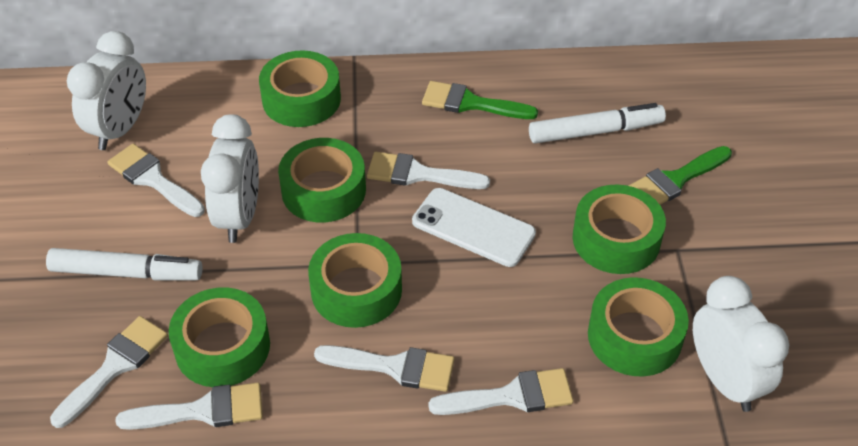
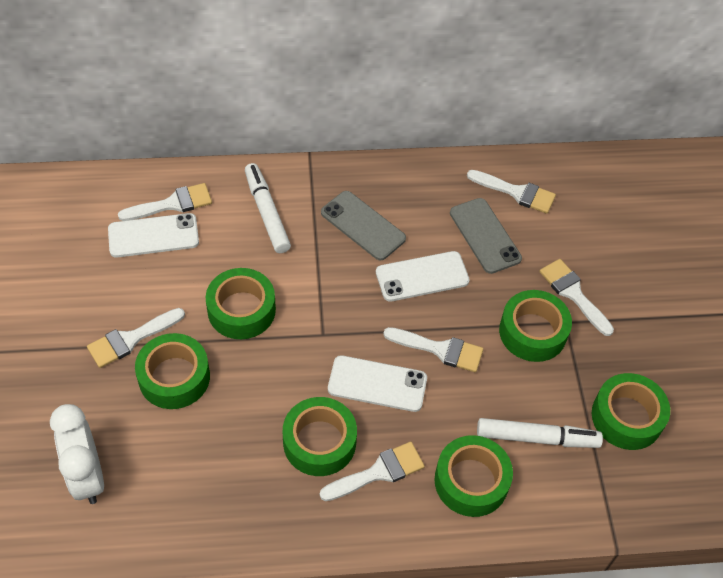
green brush: 2 -> 0
grey phone: 0 -> 2
white clock: 3 -> 1
white phone: 1 -> 3

